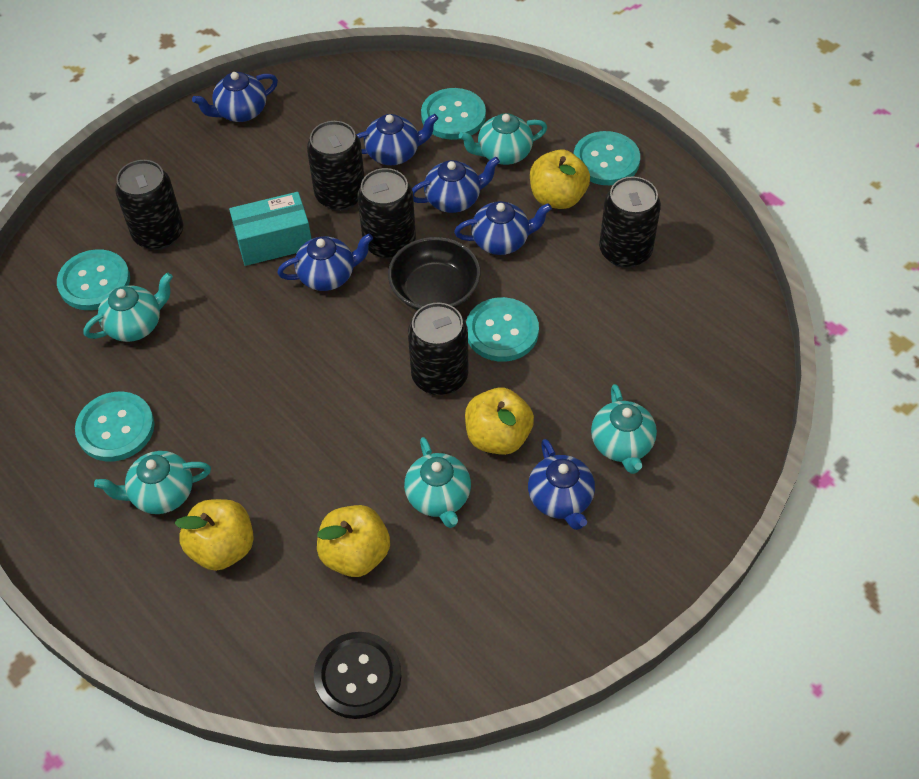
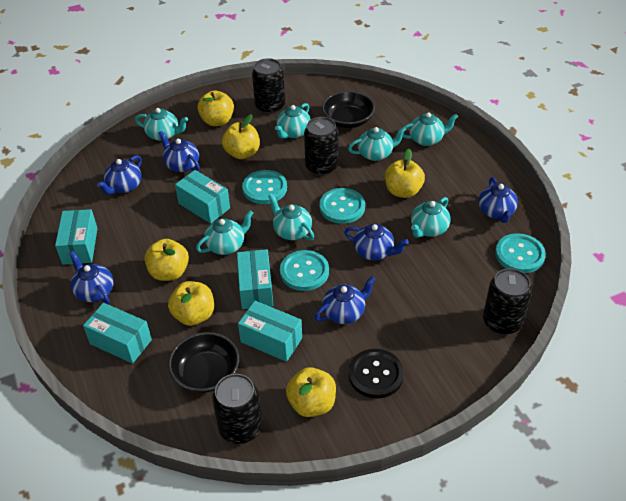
black bowl: 1 -> 2
black can: 5 -> 4
turquoise box: 1 -> 5
turquoise button: 5 -> 4
turquoise teapot: 5 -> 7
yellow apple: 4 -> 6

